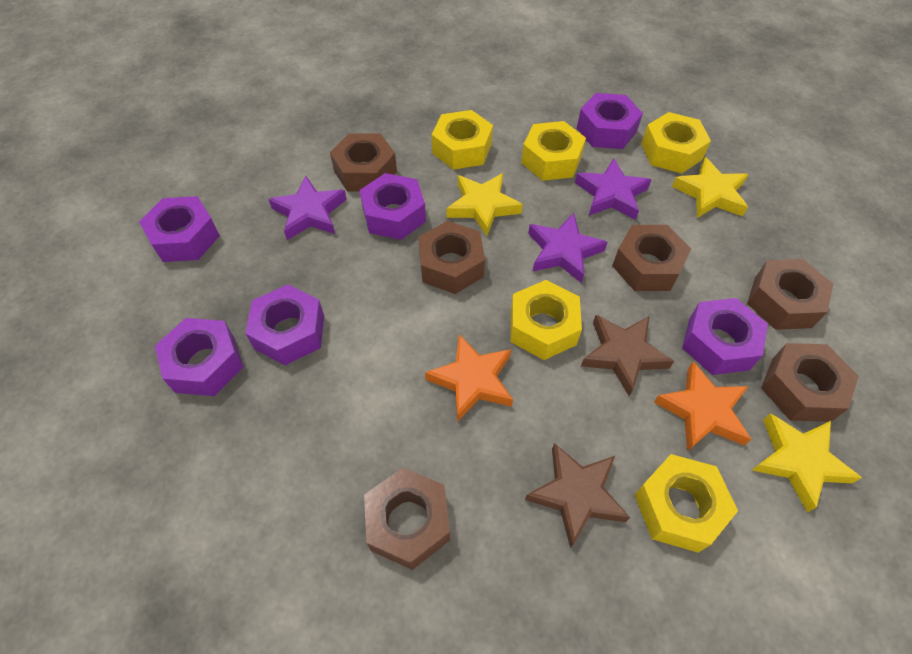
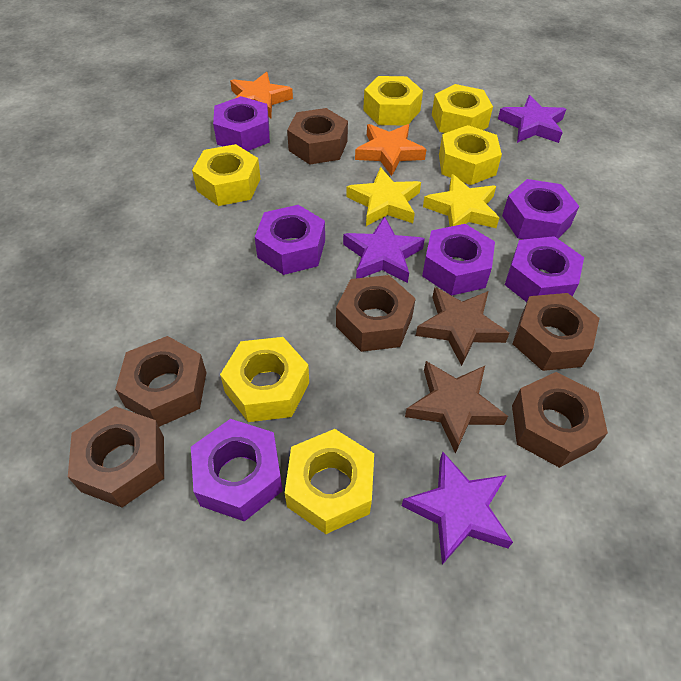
yellow nut: 5 -> 6
yellow star: 3 -> 2

